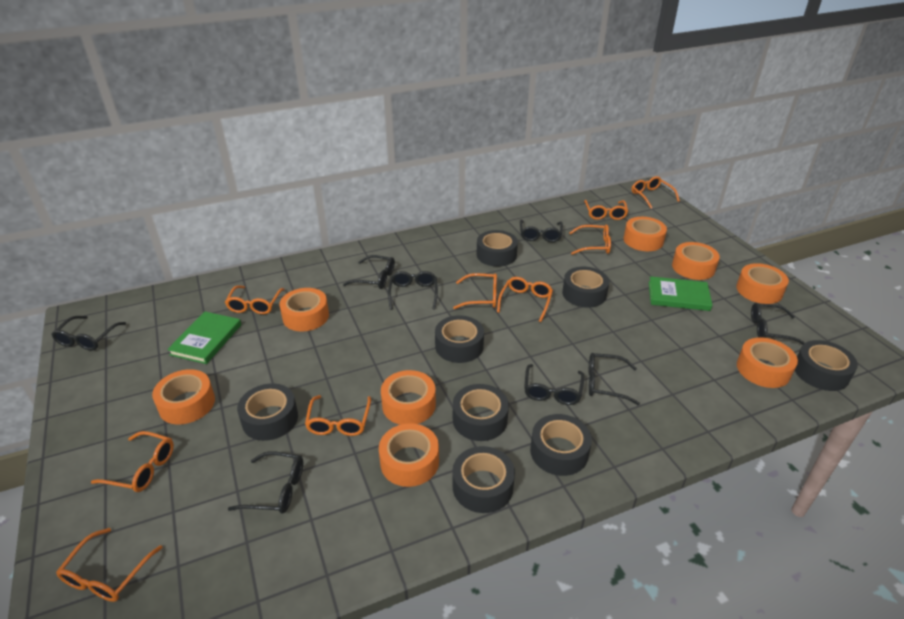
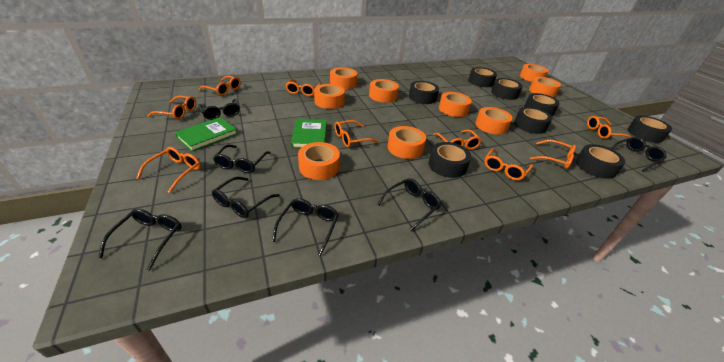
black glasses: 8 -> 7
orange tape: 8 -> 9

